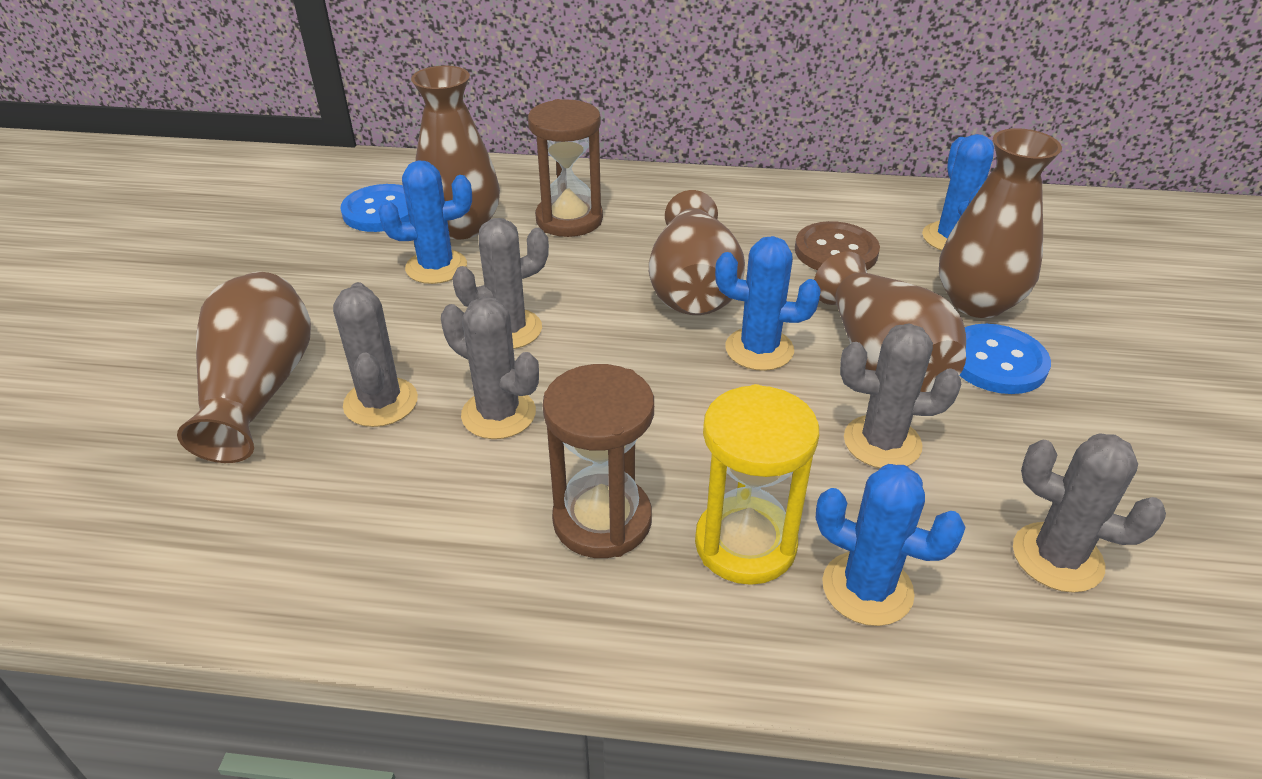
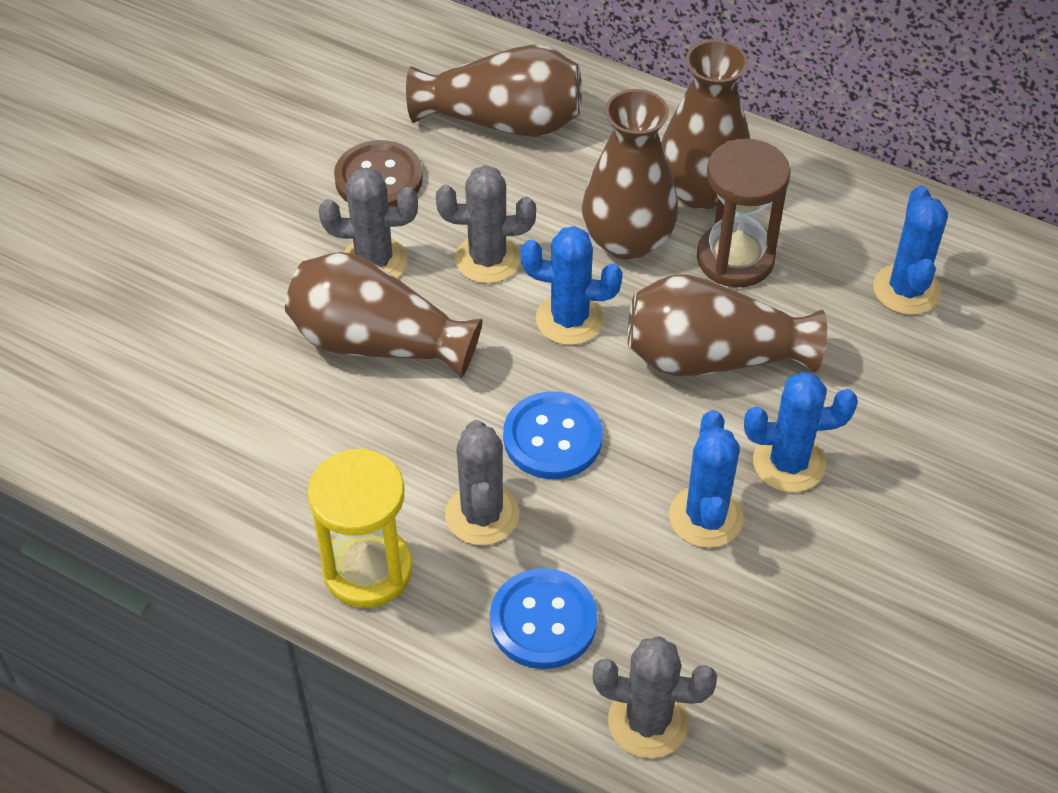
brown hourglass: 2 -> 1
grey cactus: 5 -> 4

